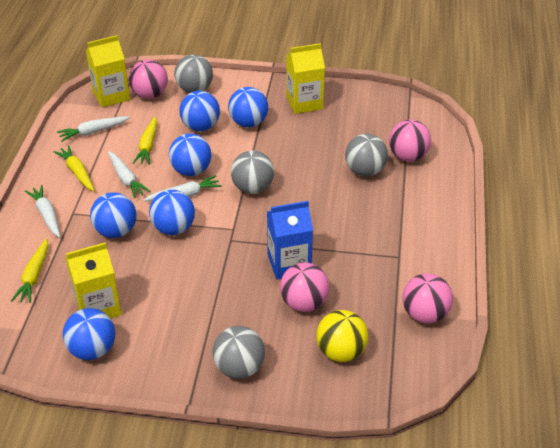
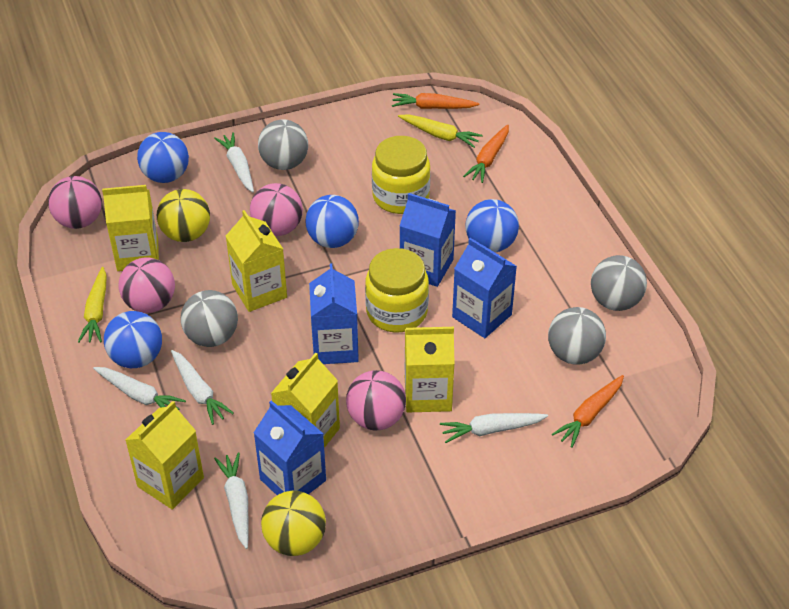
blue ball: 6 -> 4
blue carton: 1 -> 4
orange carrot: 0 -> 3
white carrot: 4 -> 5
yellow ball: 1 -> 2
yellow carrot: 3 -> 2
yellow carton: 3 -> 5
yellow jar: 0 -> 2

